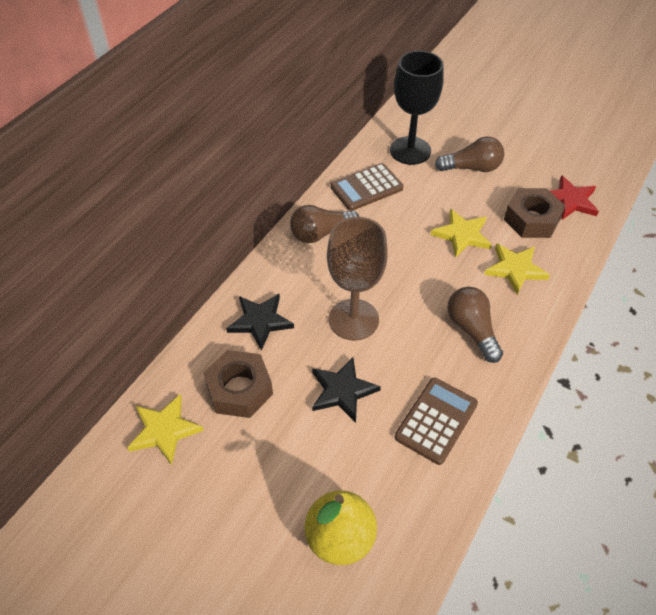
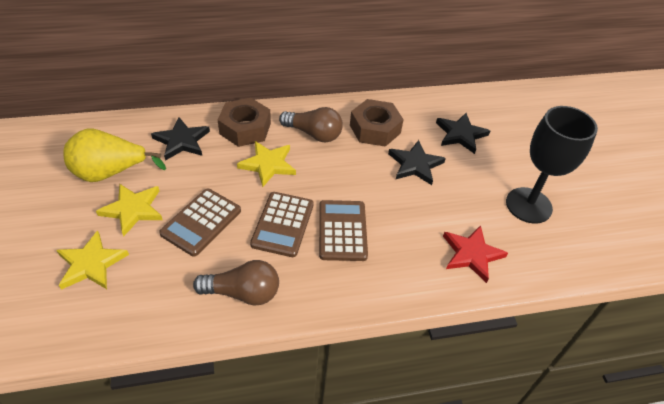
black star: 2 -> 3
brown calculator: 2 -> 3
brown goblet: 1 -> 0
brown light bulb: 3 -> 2

